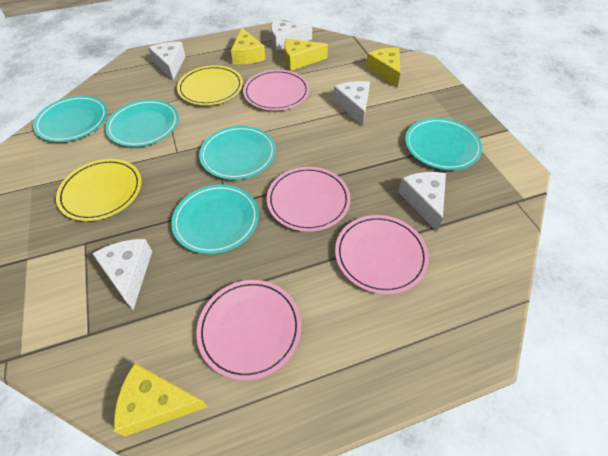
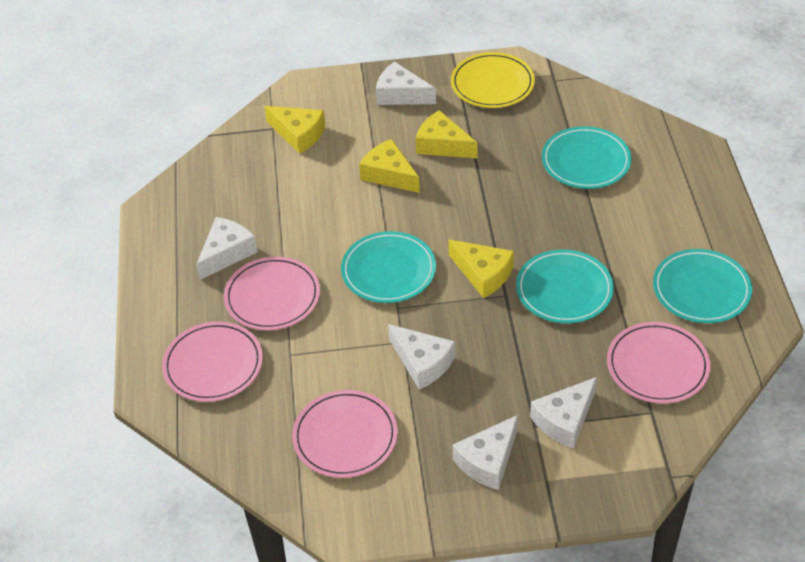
turquoise plate: 5 -> 4
yellow plate: 2 -> 1

